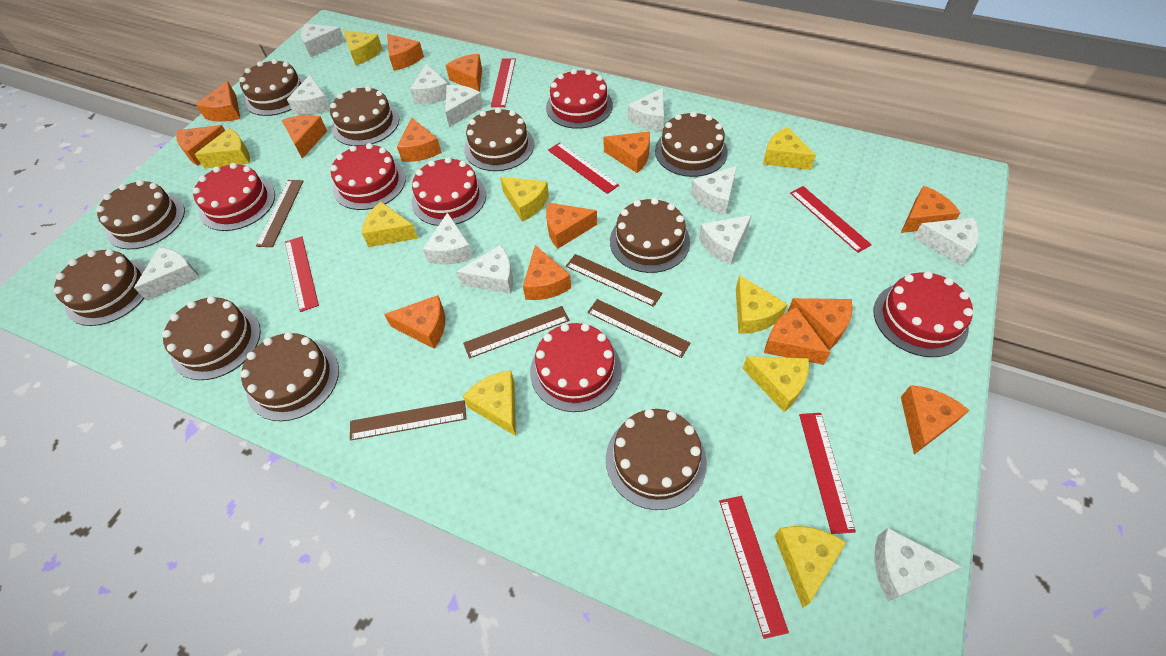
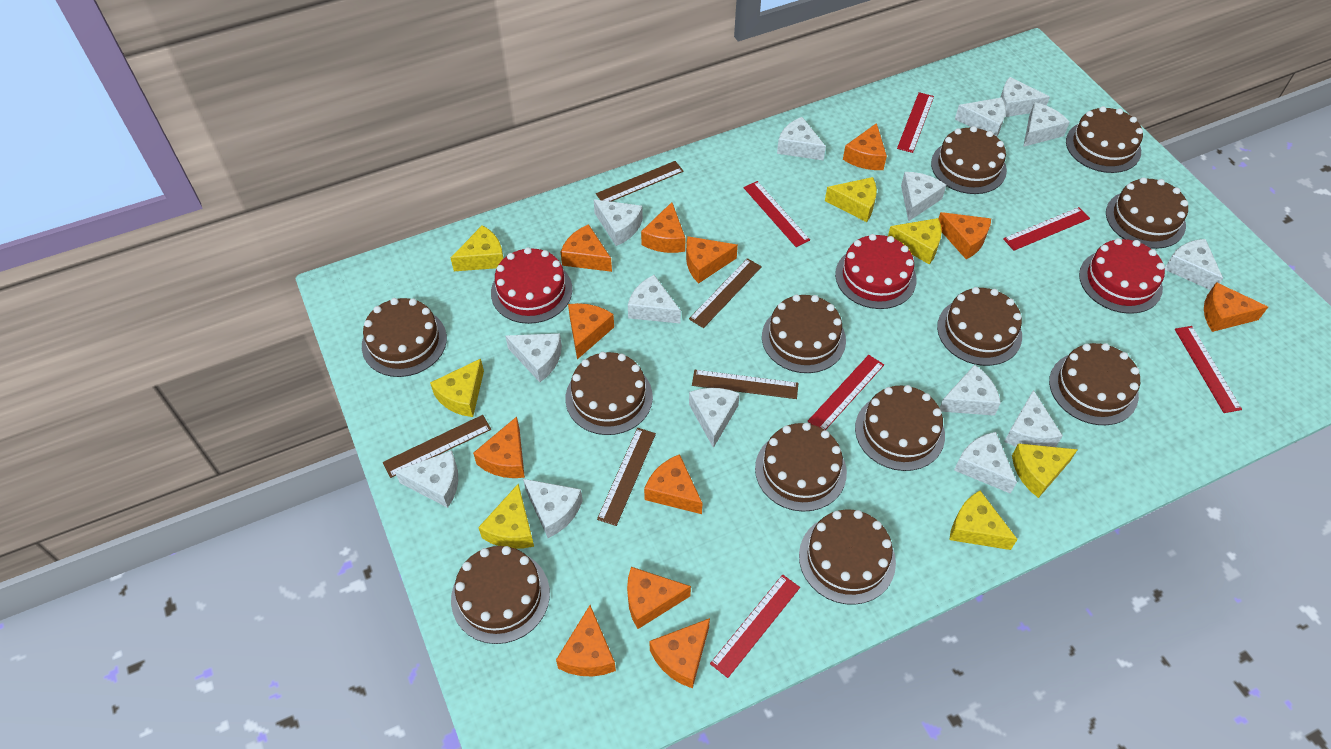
brown cake: 10 -> 12
orange cheese: 14 -> 12
red cake: 6 -> 3
white cheese: 12 -> 15
yellow cheese: 9 -> 7

